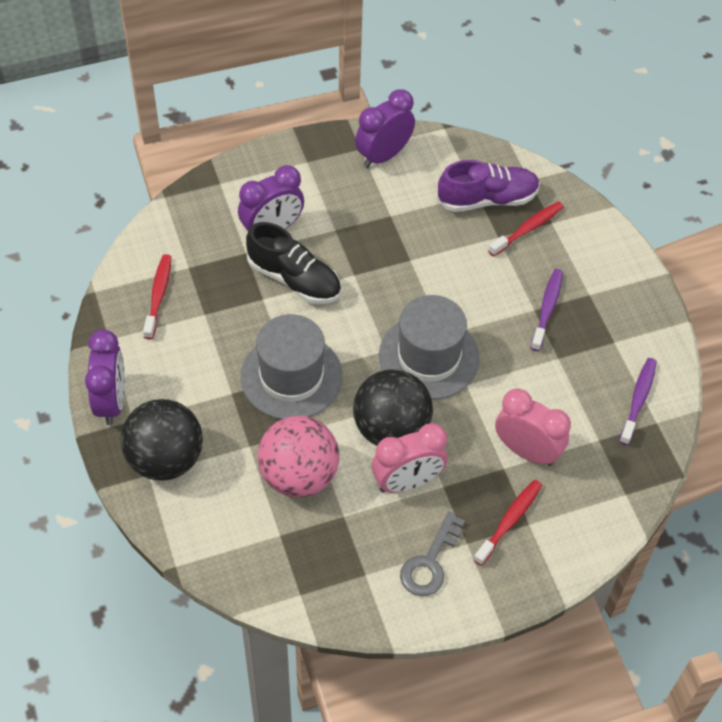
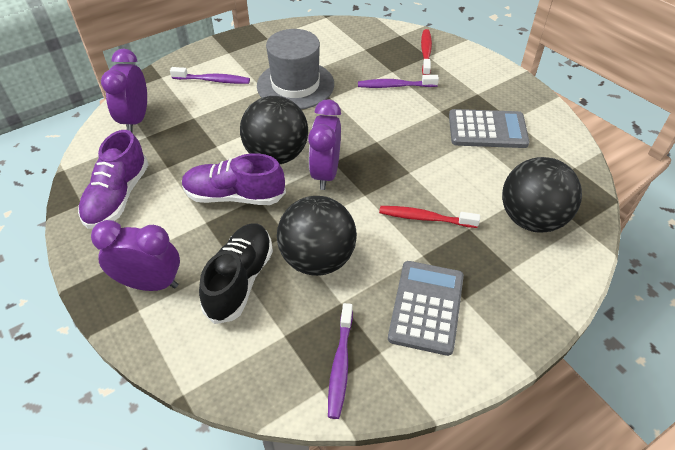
black ball: 2 -> 3
grey calculator: 0 -> 2
grey hat: 2 -> 1
grey key: 1 -> 0
pink ball: 1 -> 0
pink clock: 2 -> 0
purple shoe: 1 -> 2
purple toothbrush: 2 -> 3
red toothbrush: 3 -> 2

